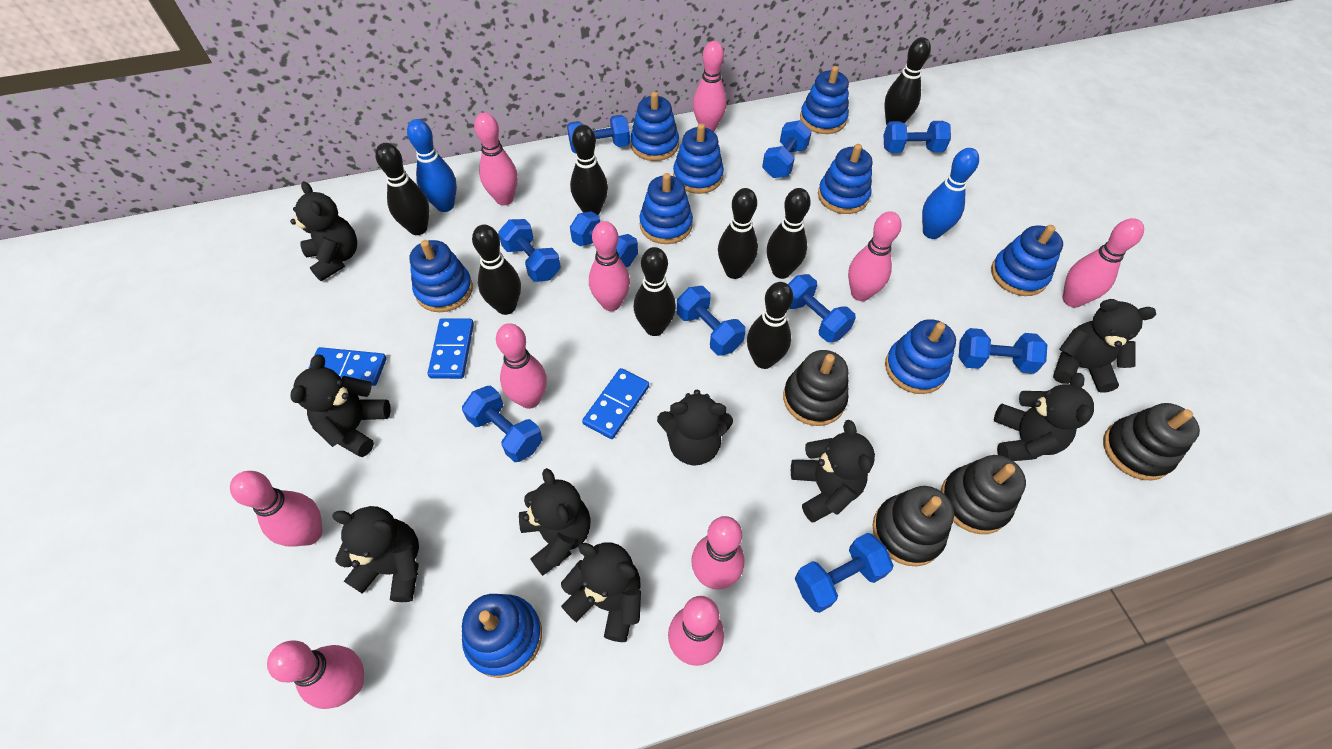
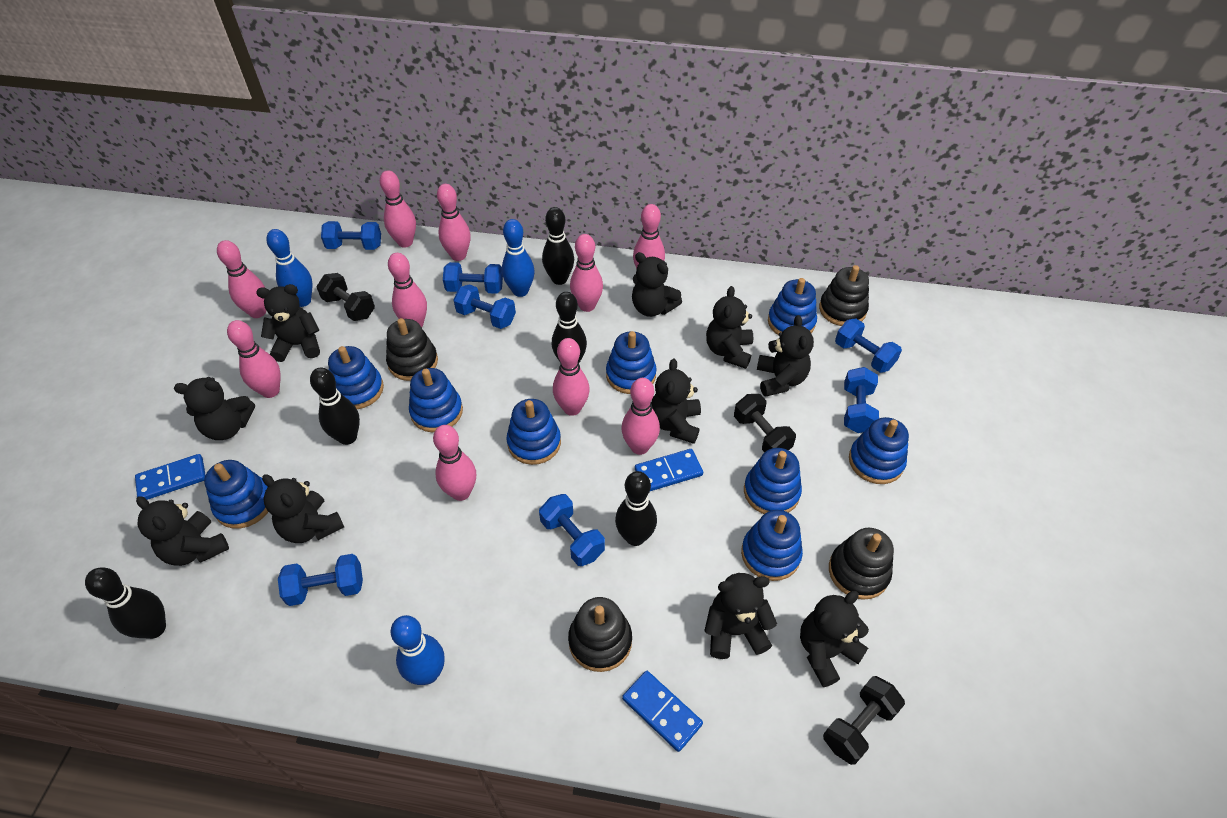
black bowling pin: 8 -> 5
black dumbbell: 0 -> 3
black teddy bear: 9 -> 10
blue bowling pin: 2 -> 3
blue dumbbell: 10 -> 7

